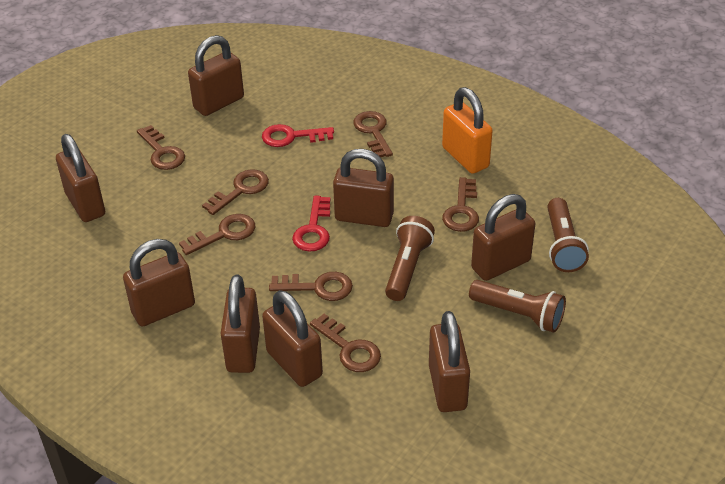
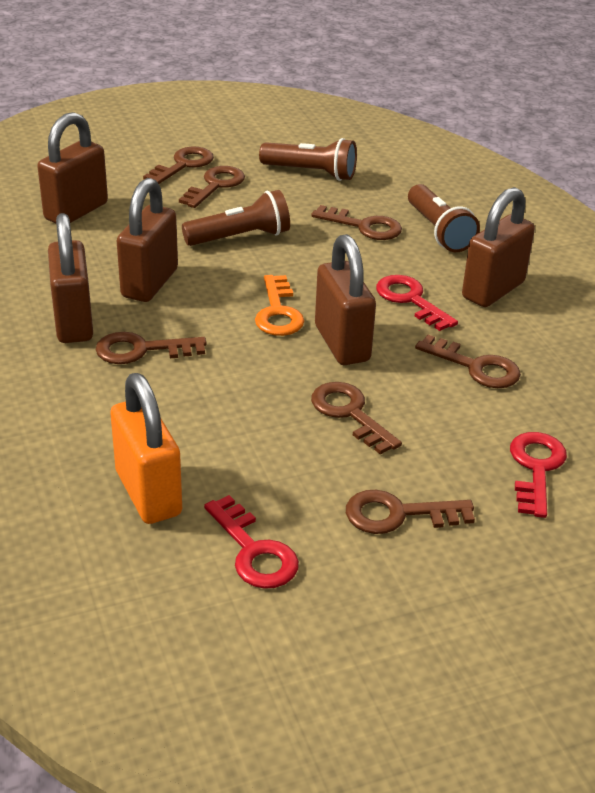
brown padlock: 8 -> 5
orange key: 0 -> 1
red key: 2 -> 3

